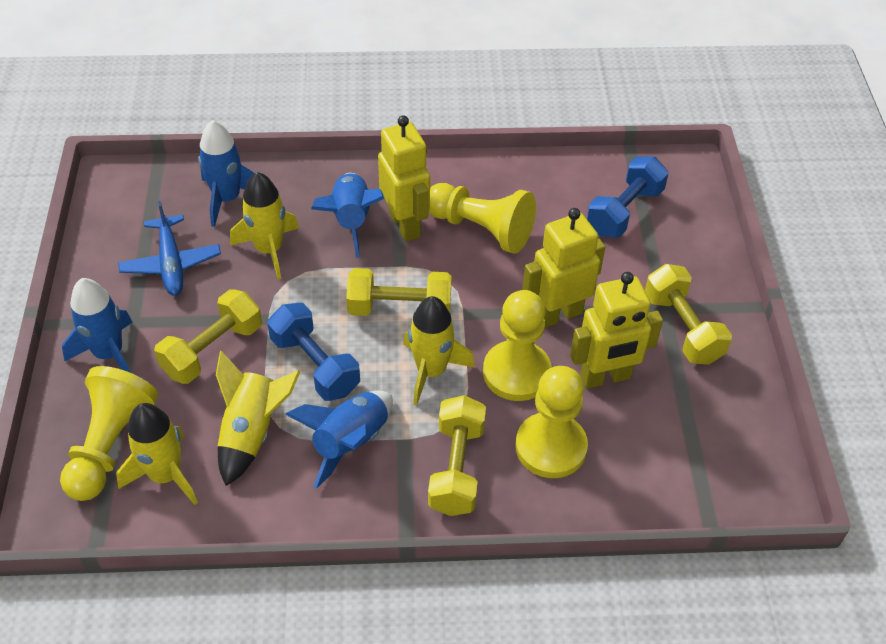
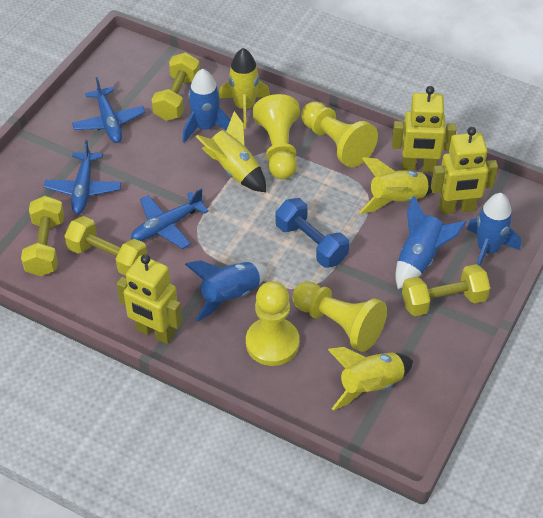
blue dumbbell: 2 -> 1
blue plane: 1 -> 3

